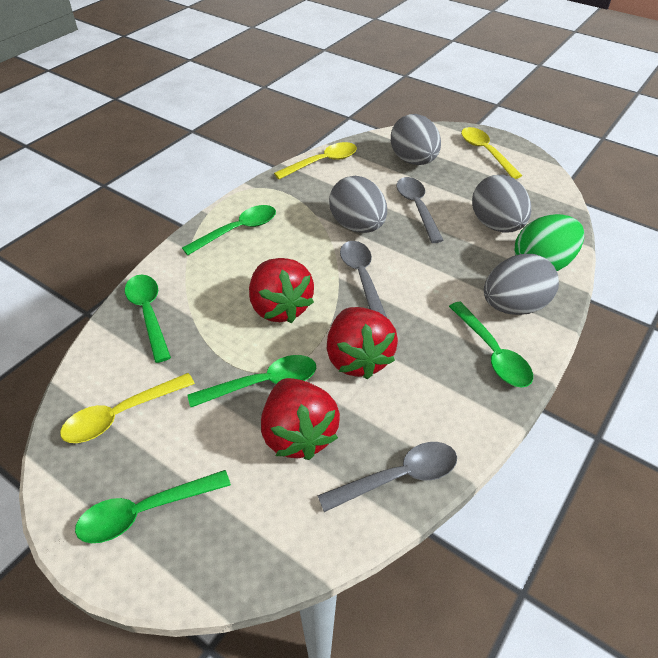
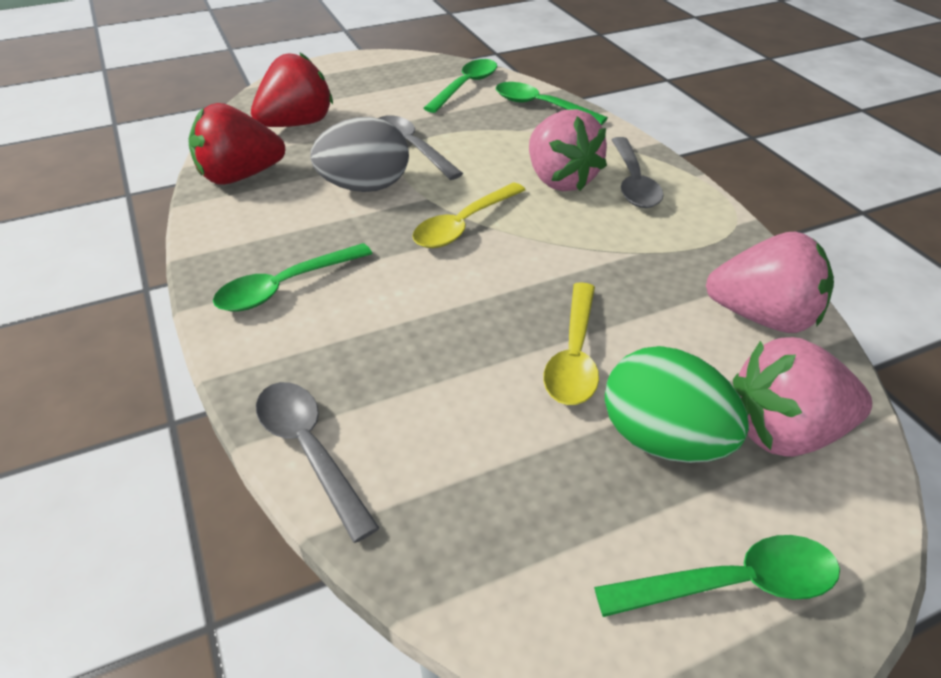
green spoon: 5 -> 4
grey egg: 4 -> 1
pink strawberry: 0 -> 3
red strawberry: 3 -> 2
yellow spoon: 3 -> 2

